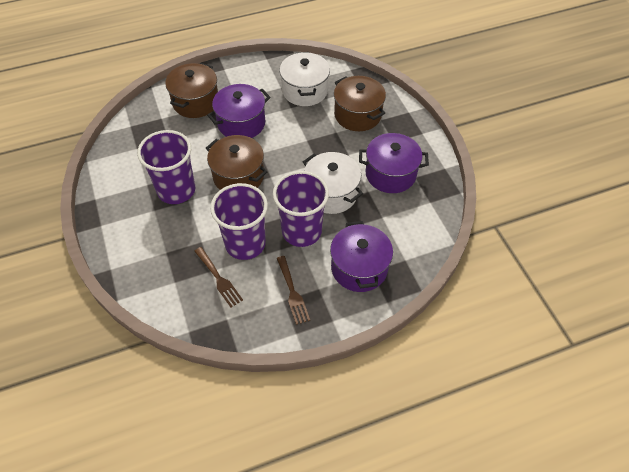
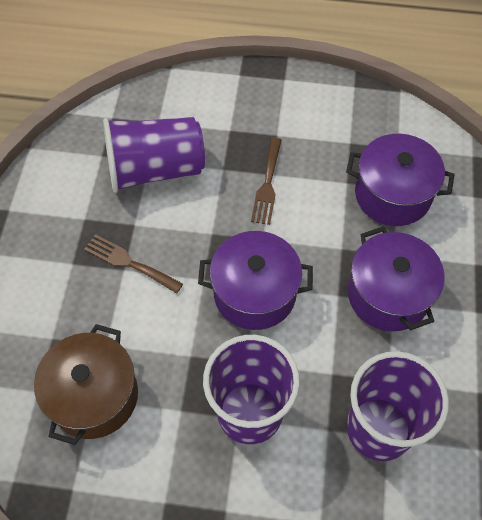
brown pot: 3 -> 1
white pot: 2 -> 0

